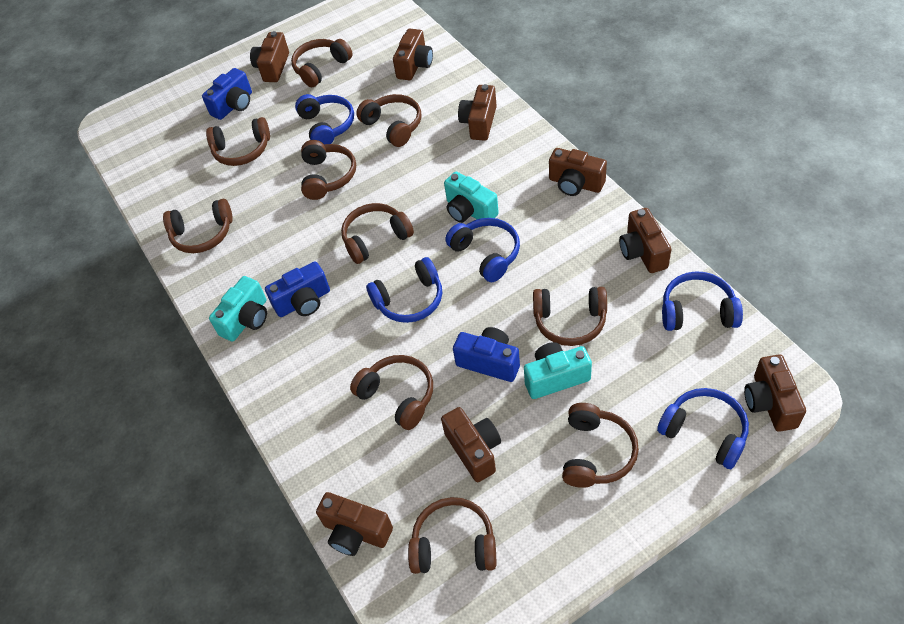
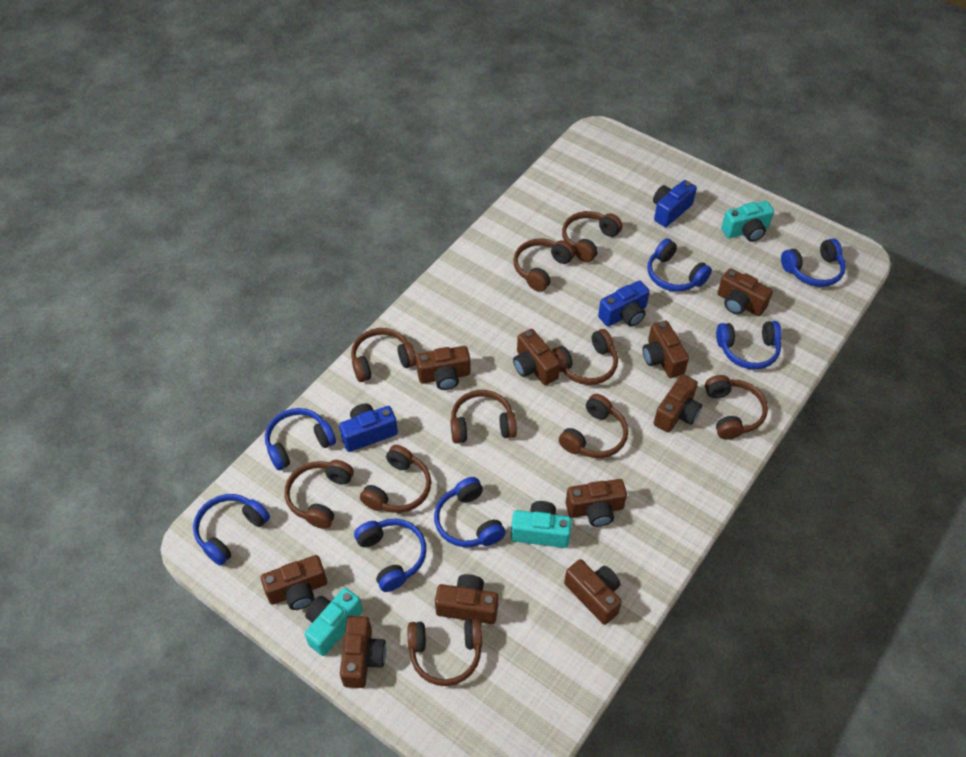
blue headphones: 5 -> 7
brown camera: 8 -> 10

